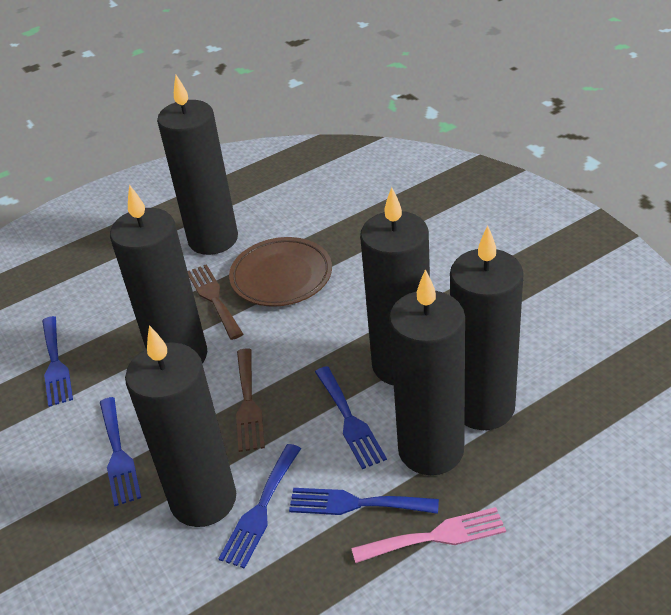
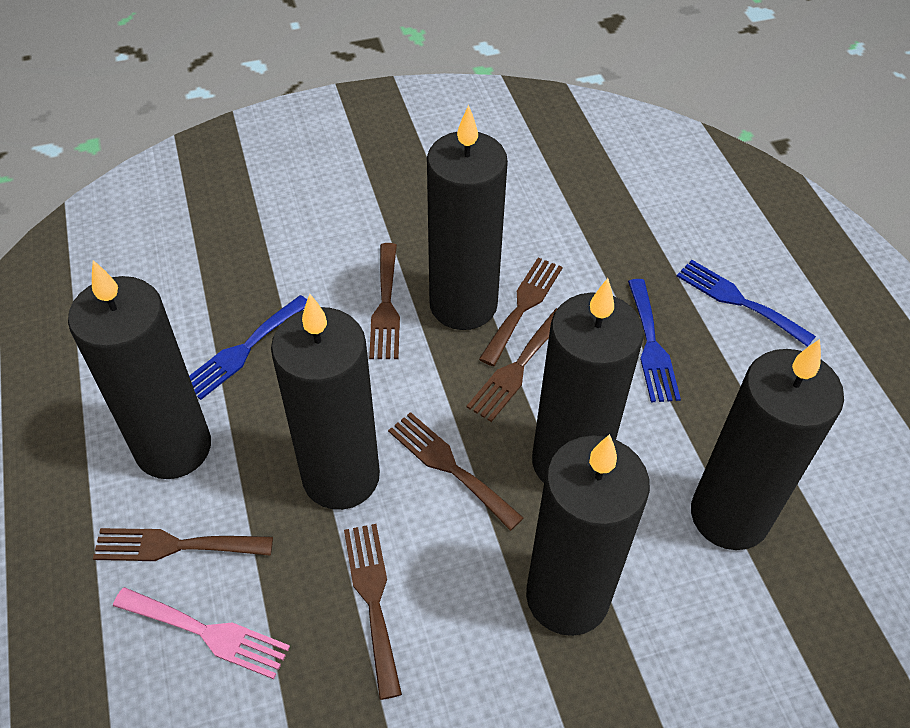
blue fork: 5 -> 3
brown fork: 2 -> 6
brown plate: 1 -> 0

